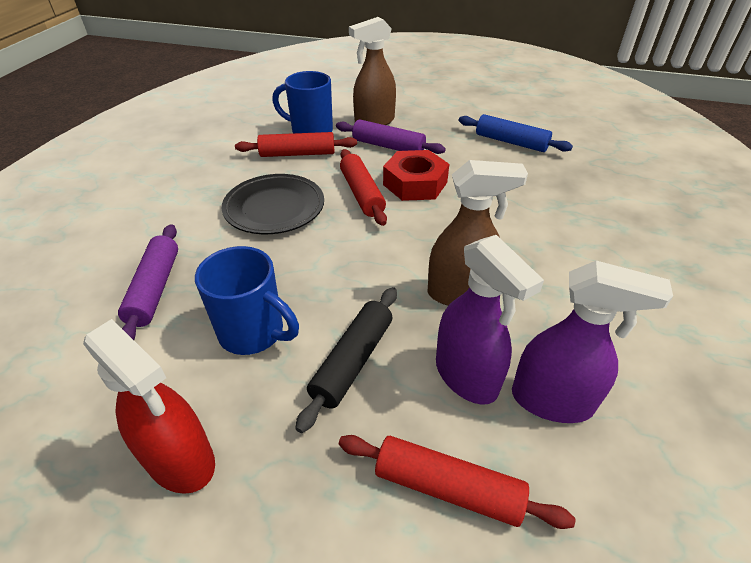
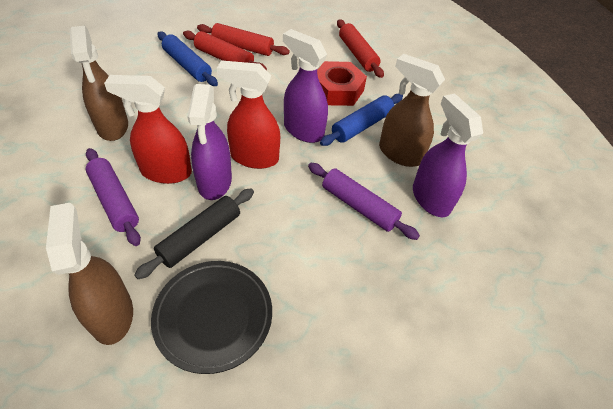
blue mug: 2 -> 0
blue rolling pin: 1 -> 2
brown spray bottle: 2 -> 3
purple spray bottle: 2 -> 3
red spray bottle: 1 -> 2

